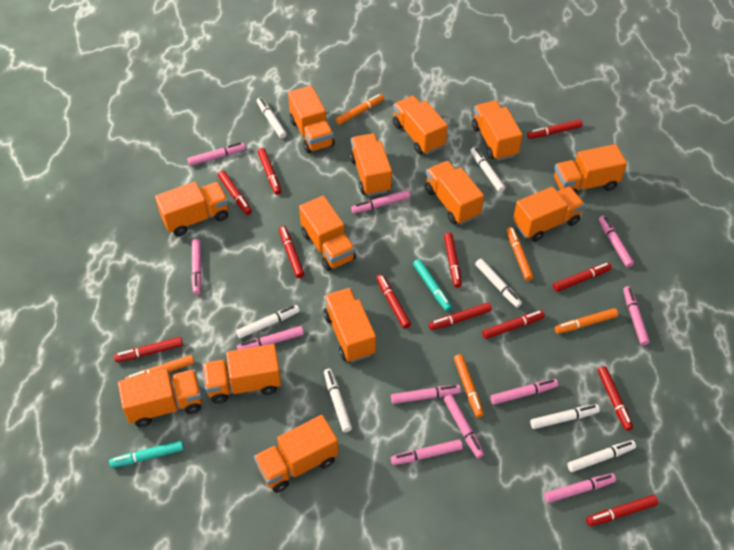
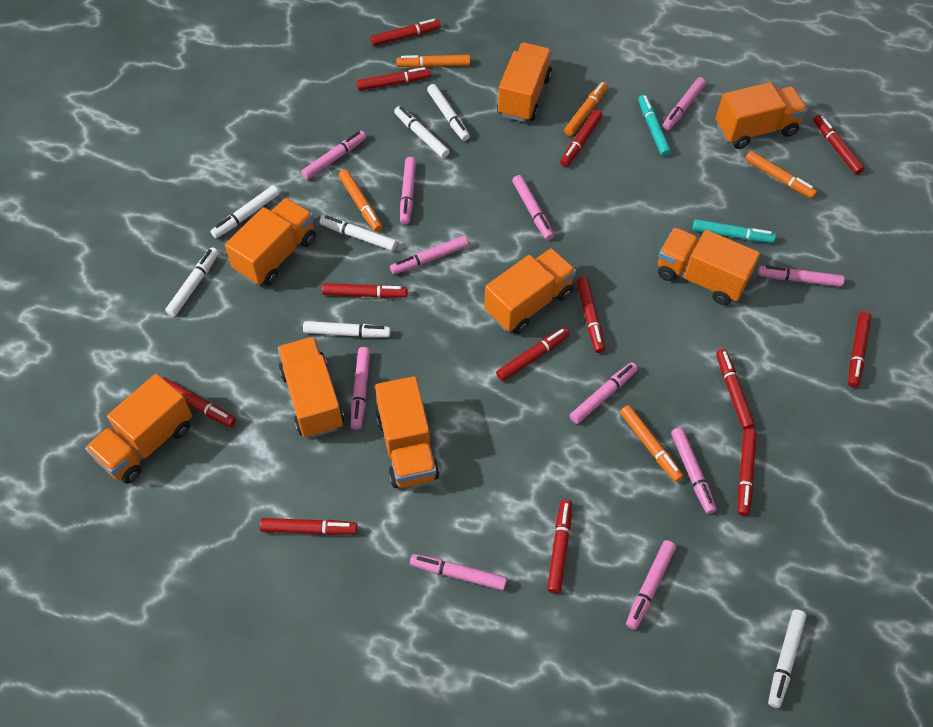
orange truck: 13 -> 8
red marker: 12 -> 13

